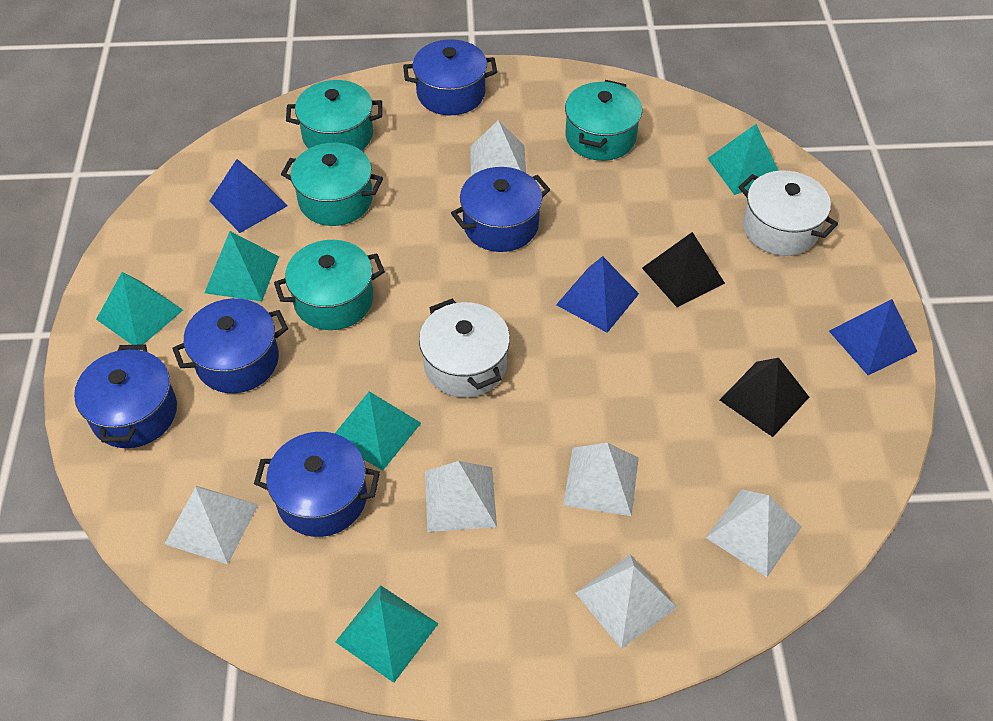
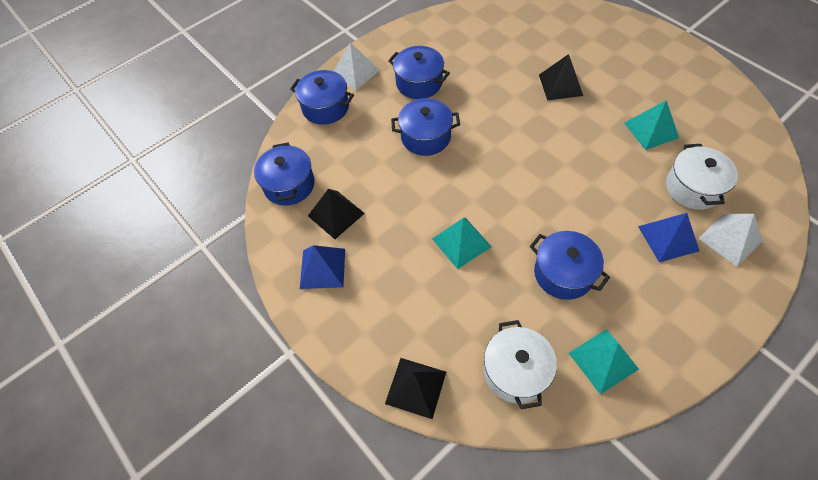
black pyramid: 2 -> 3
blue pyramid: 3 -> 2
turquoise pot: 4 -> 0
turquoise pyramid: 5 -> 3
white pyramid: 6 -> 2

